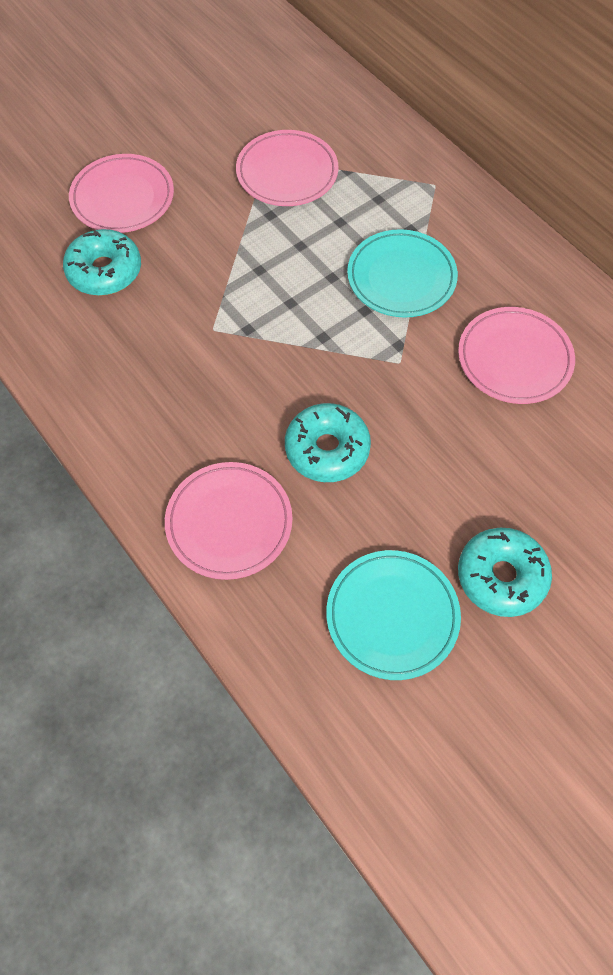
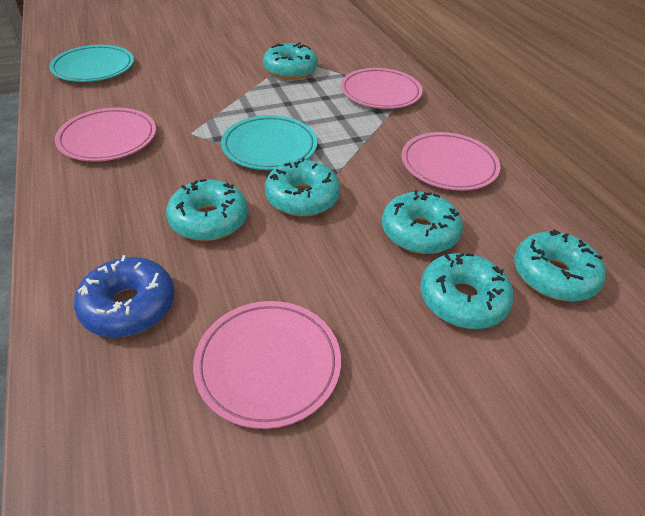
blue donut: 0 -> 1
turquoise donut: 3 -> 6

